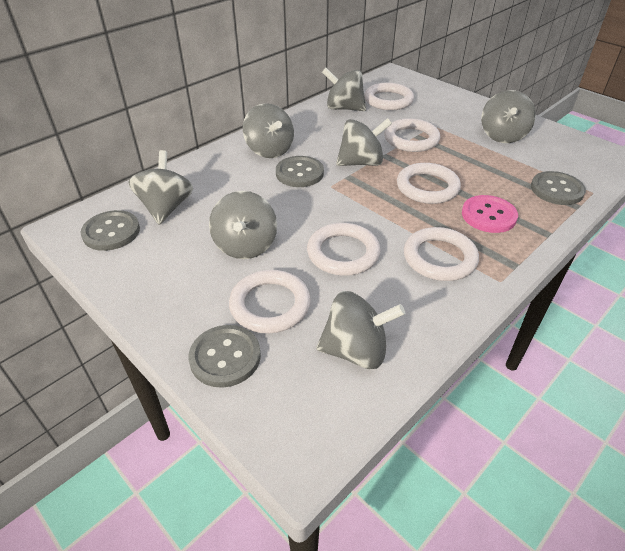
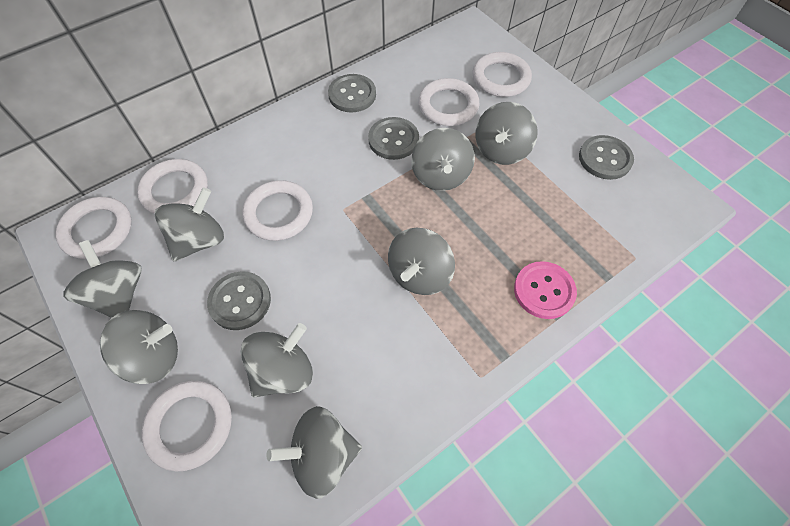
grey spinning top: 7 -> 8

